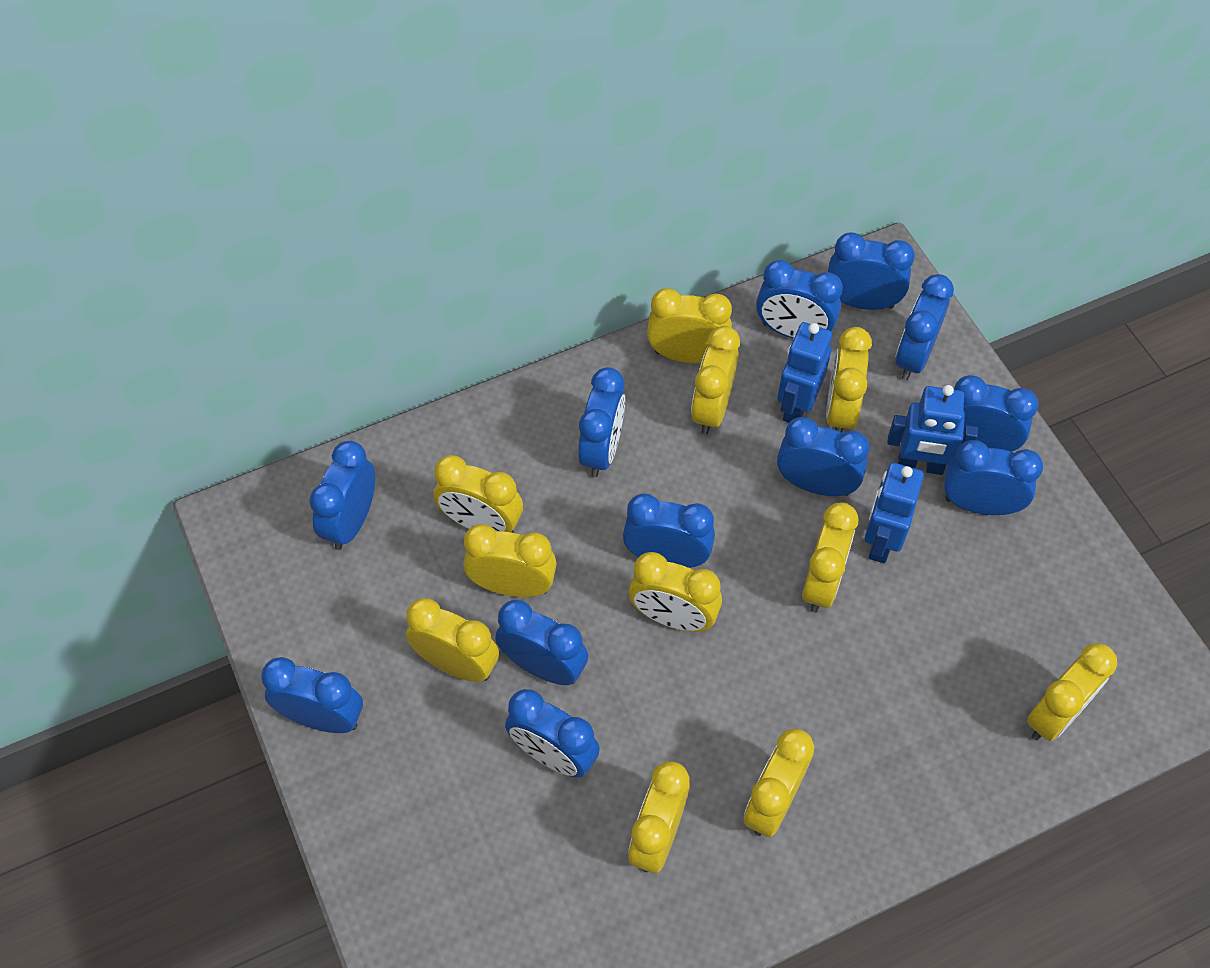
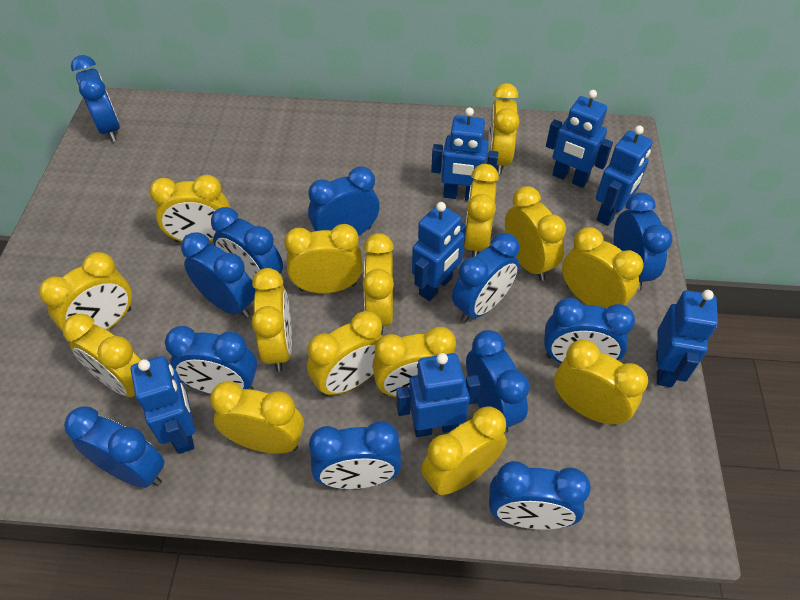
blue robot: 3 -> 7
yellow clock: 11 -> 15

